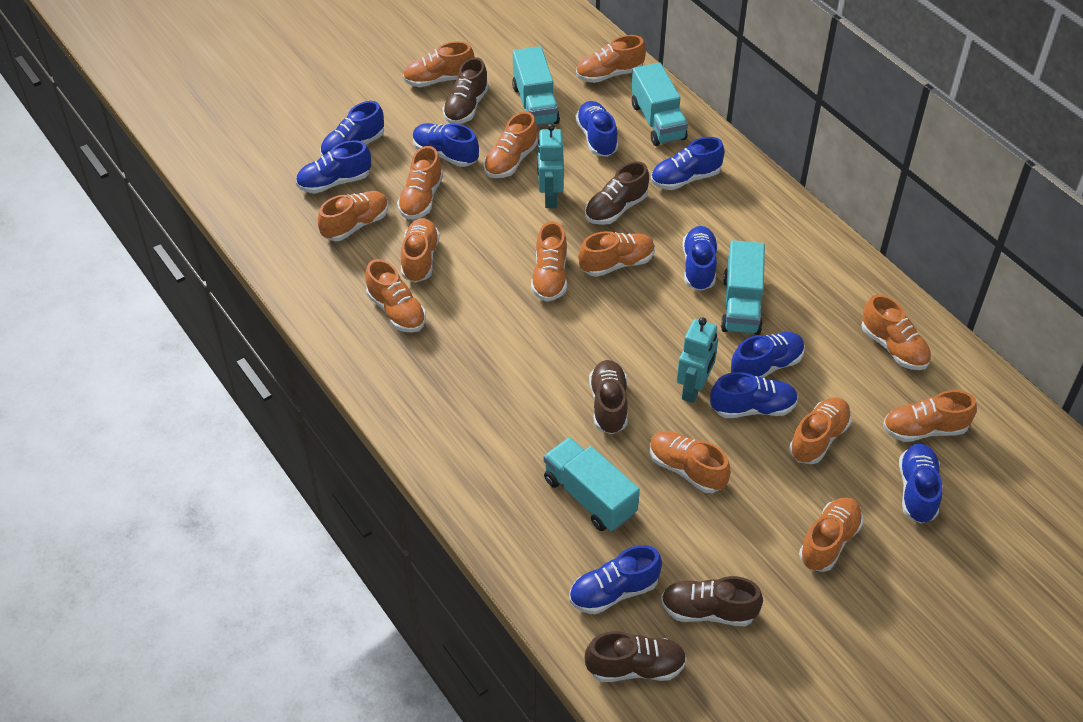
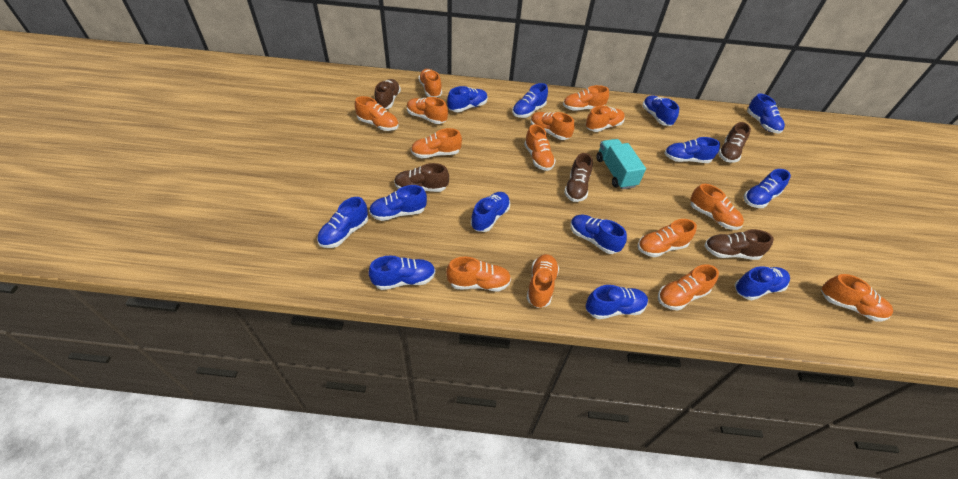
blue shoe: 10 -> 13
turquoise robot: 2 -> 0
turquoise truck: 4 -> 1

